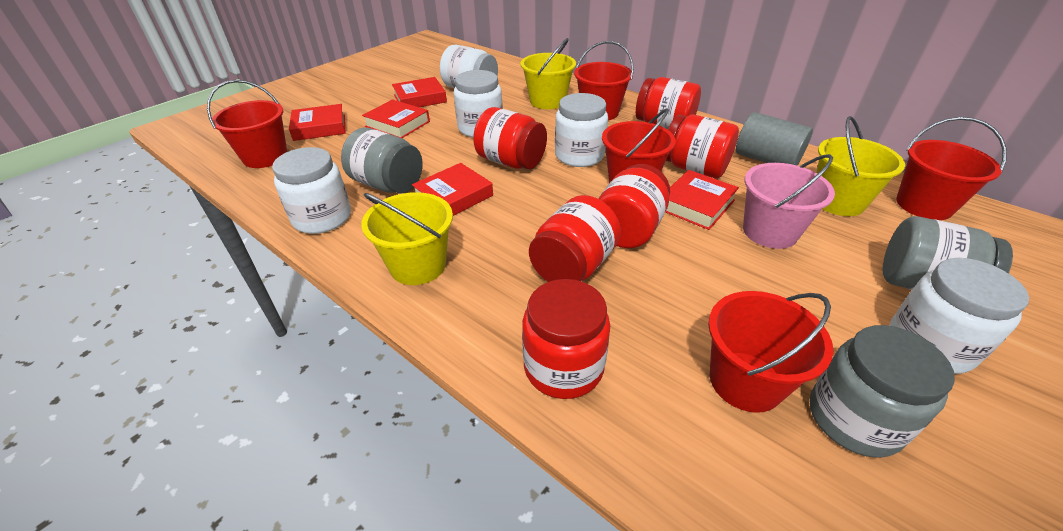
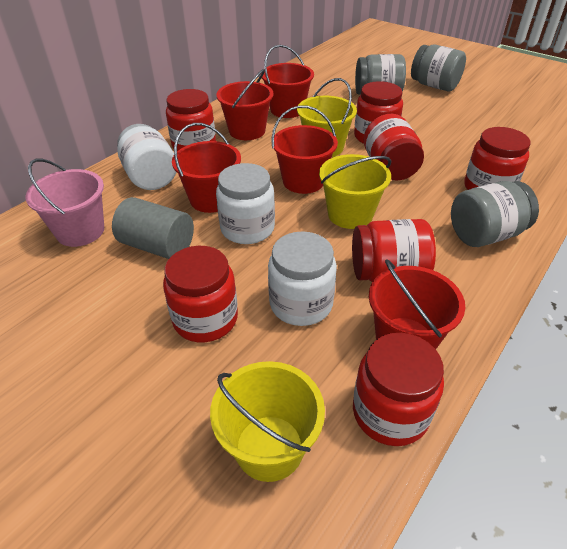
red book: 5 -> 0
red jar: 6 -> 7
white jar: 5 -> 3

